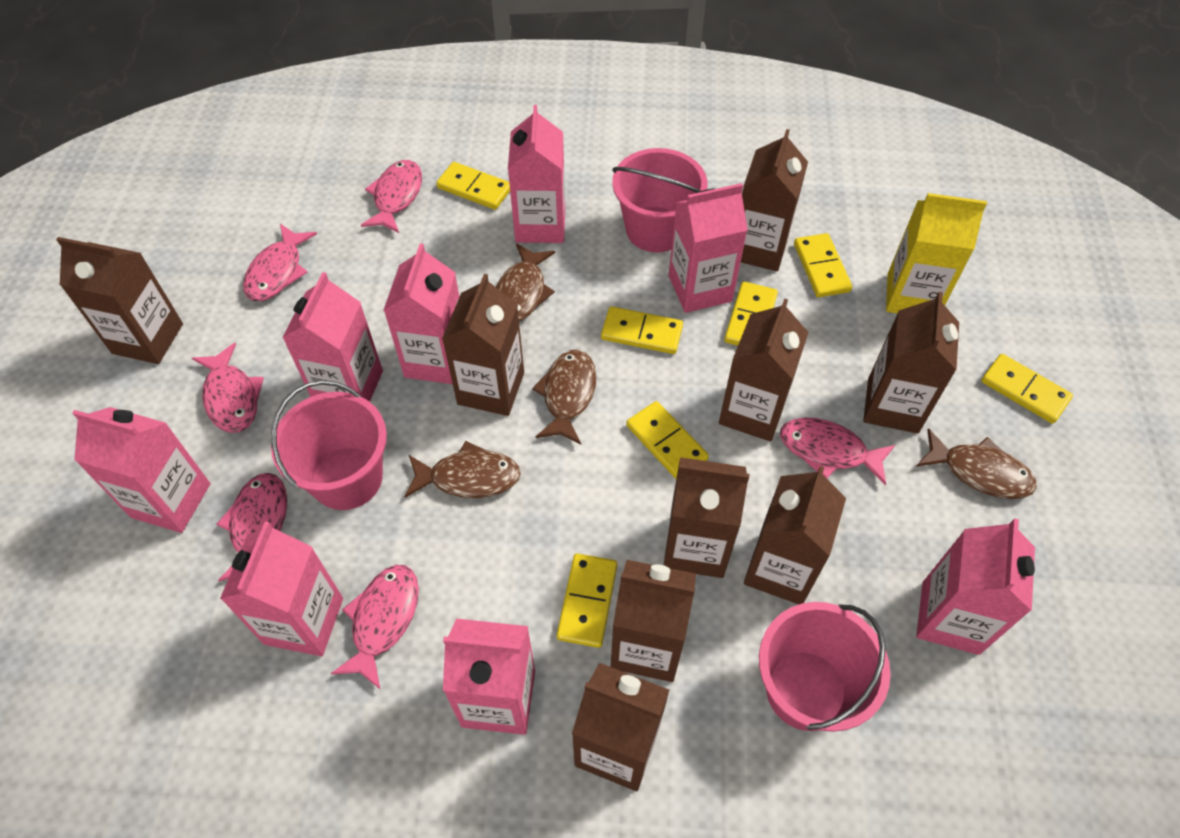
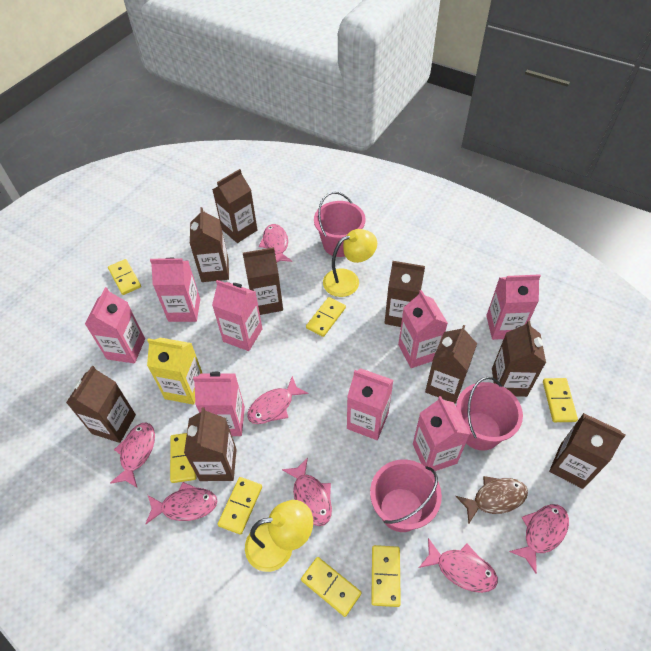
brown fish: 4 -> 1
pink fish: 6 -> 7
yellow lamp: 0 -> 2

